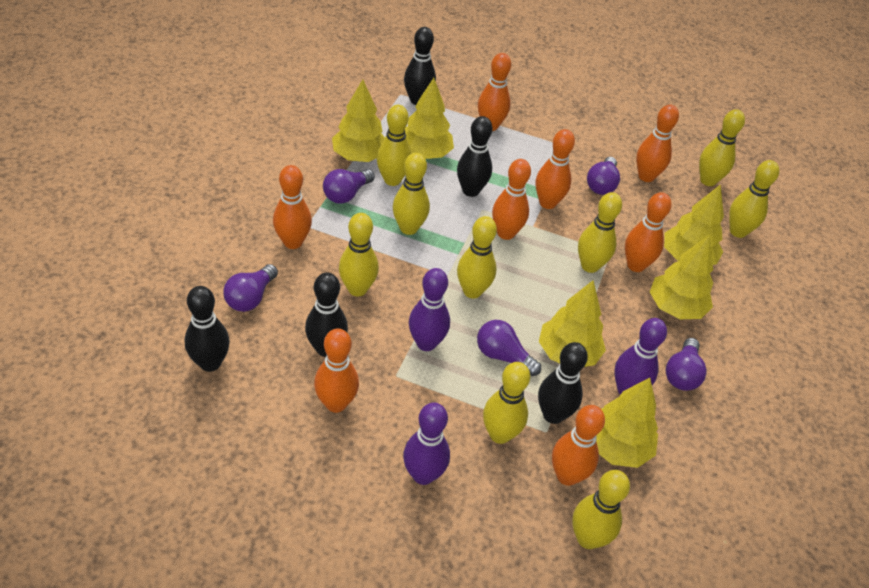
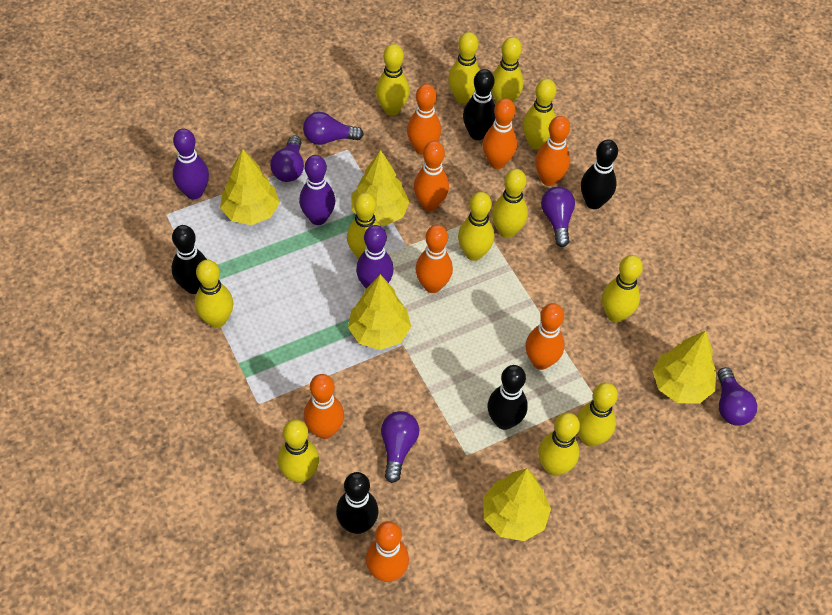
yellow bowling pin: 9 -> 12
yellow tree: 6 -> 5

